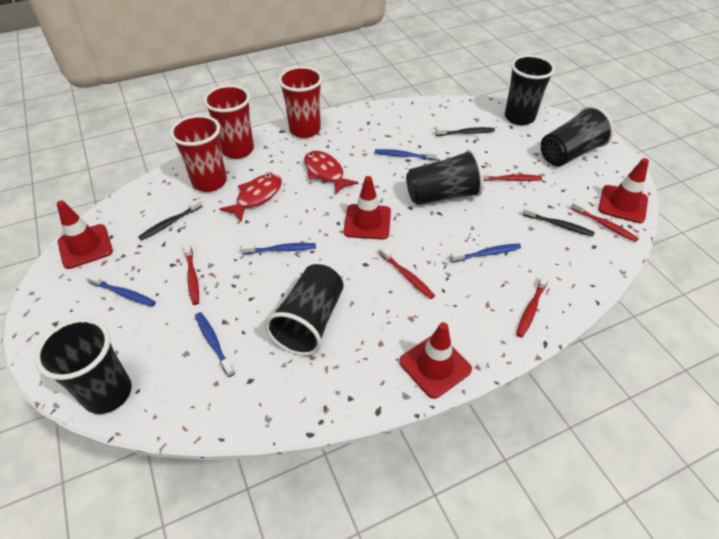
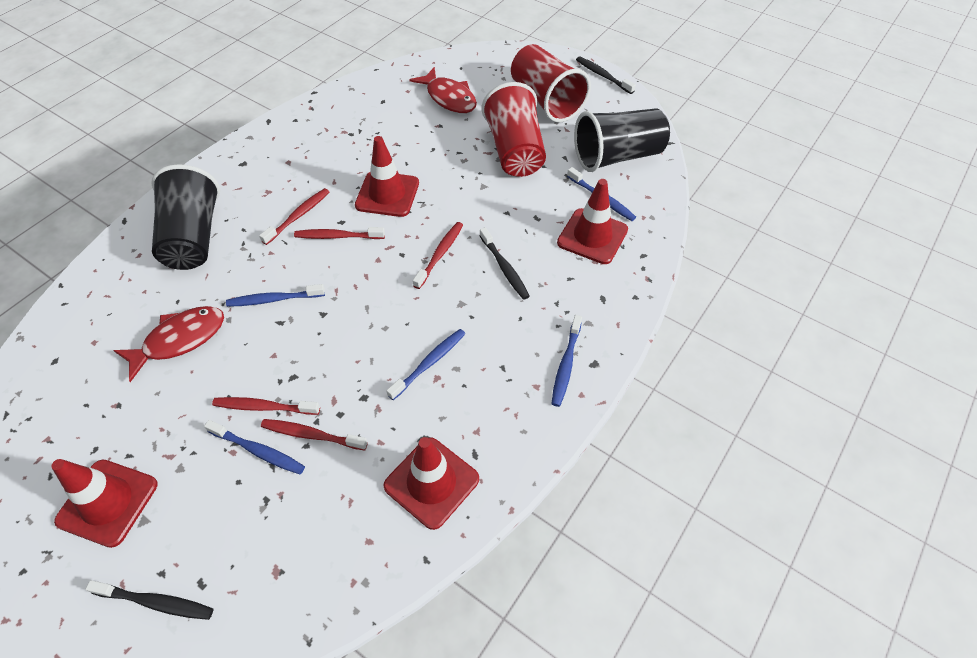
black cup: 5 -> 2
red cup: 3 -> 2

